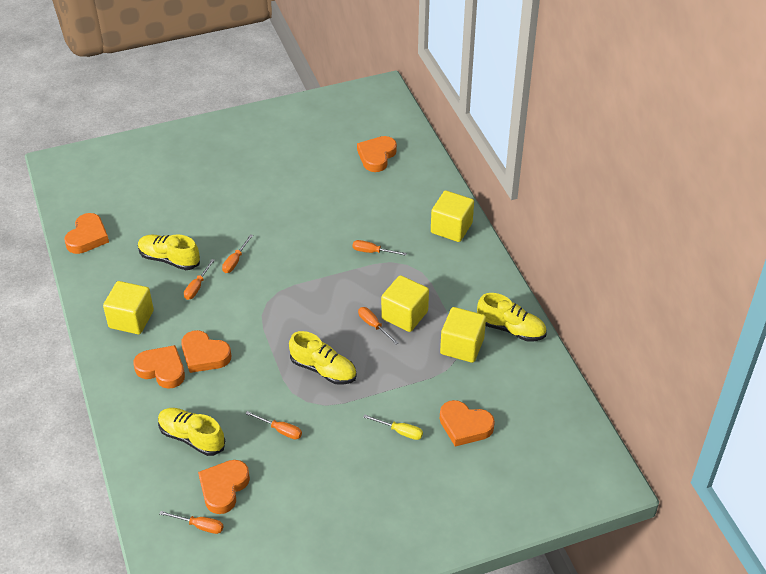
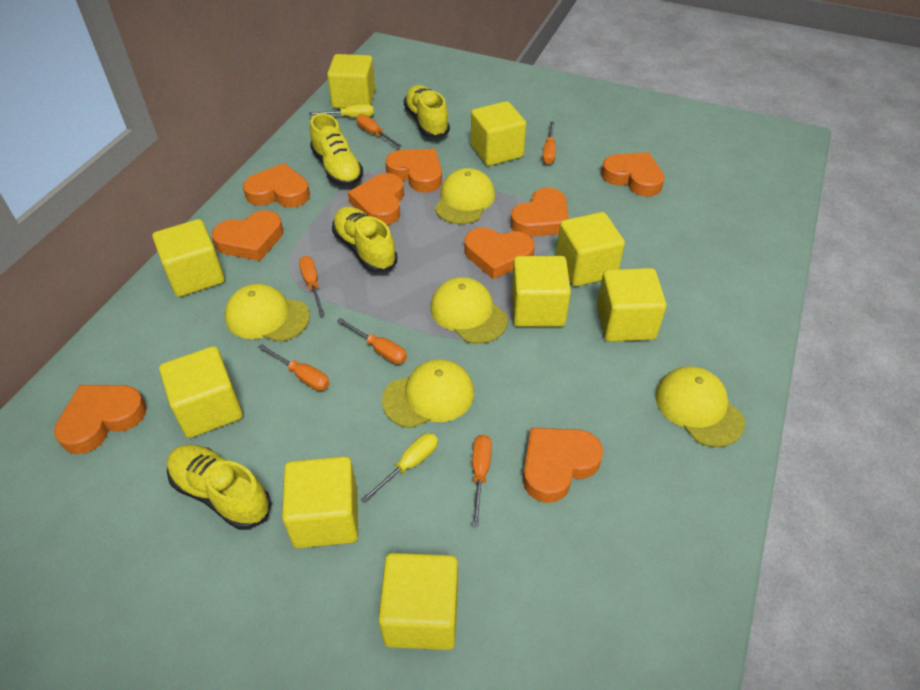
orange heart: 6 -> 9
yellow cap: 0 -> 5
yellow cube: 4 -> 9
yellow screwdriver: 1 -> 2

